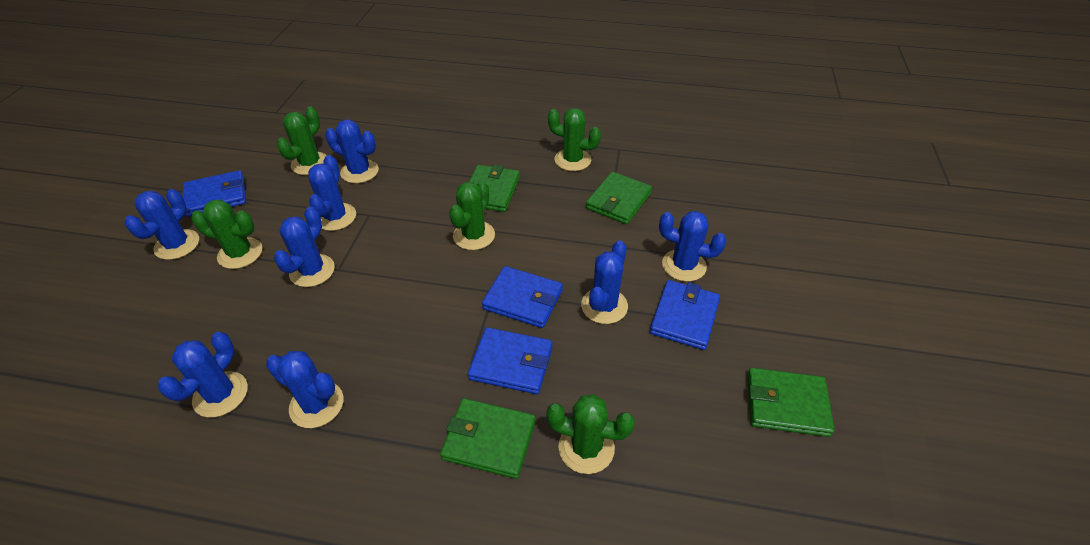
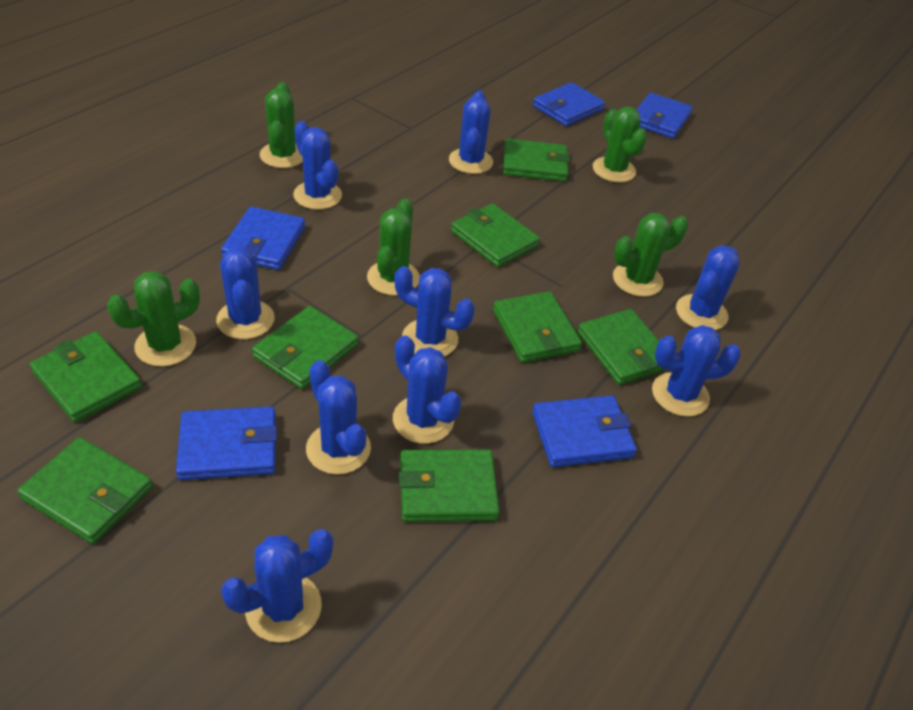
blue cactus: 8 -> 9
blue wallet: 4 -> 5
green wallet: 4 -> 8

